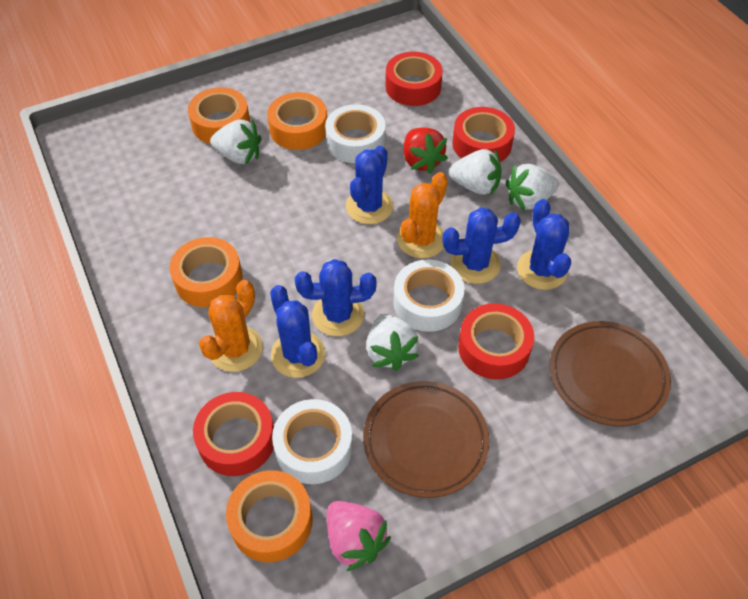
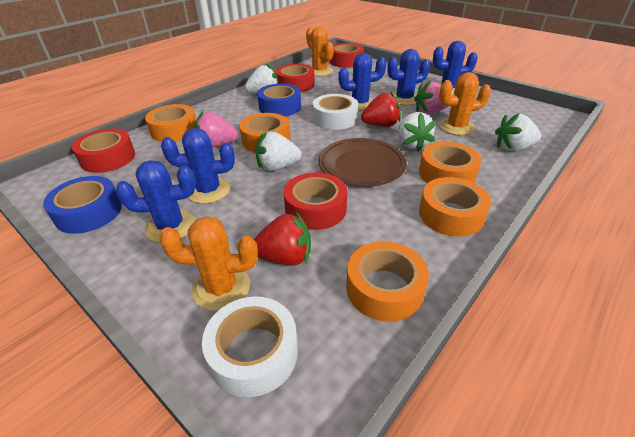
blue tape: 0 -> 2
brown plate: 2 -> 1
orange cactus: 2 -> 3
orange tape: 4 -> 5
pink strawberry: 1 -> 2
red strawberry: 1 -> 2
white tape: 3 -> 2

